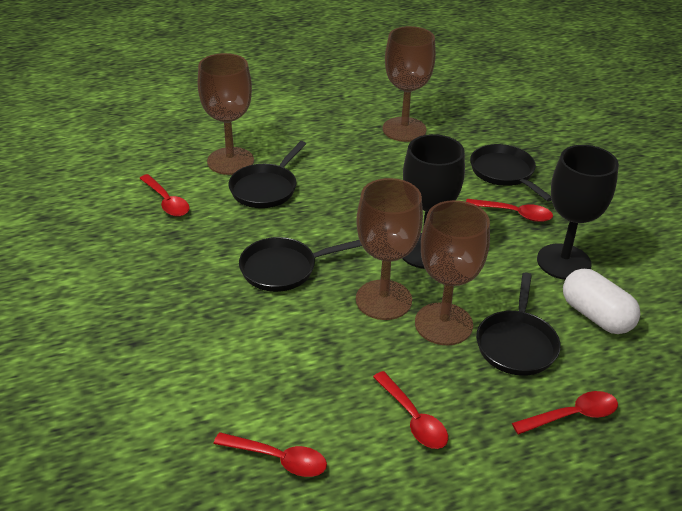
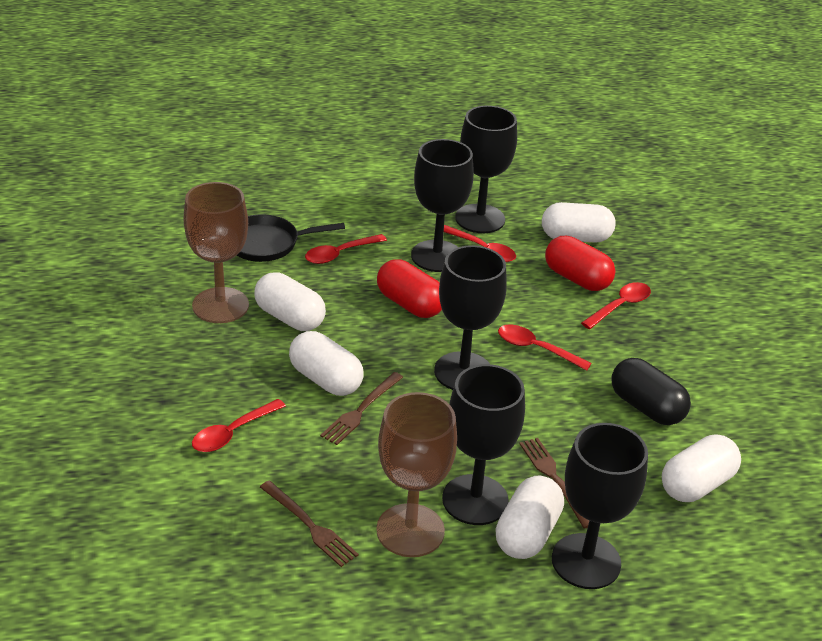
black capsule: 0 -> 1
black goblet: 2 -> 5
black pan: 4 -> 1
brown fork: 0 -> 3
brown goblet: 4 -> 2
red capsule: 0 -> 2
white capsule: 1 -> 5

